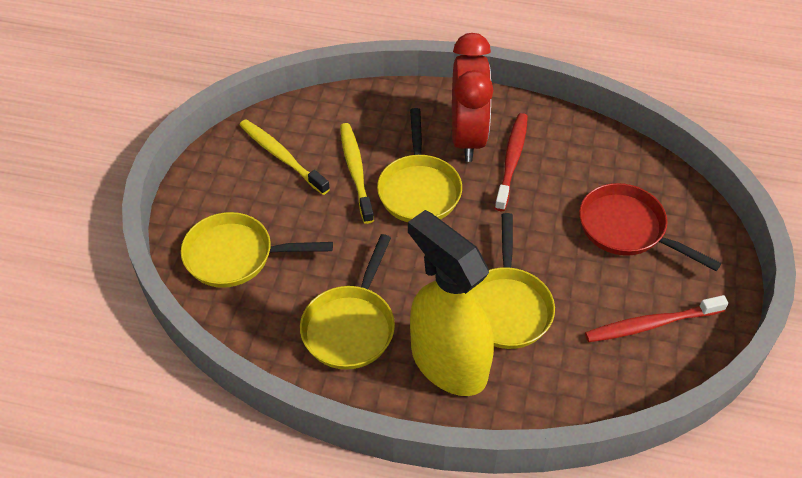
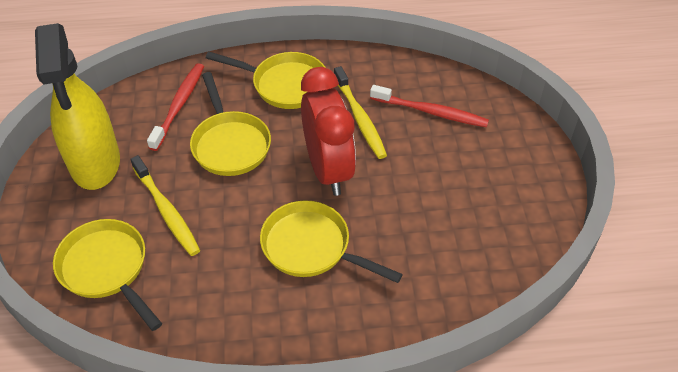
red pan: 1 -> 0

